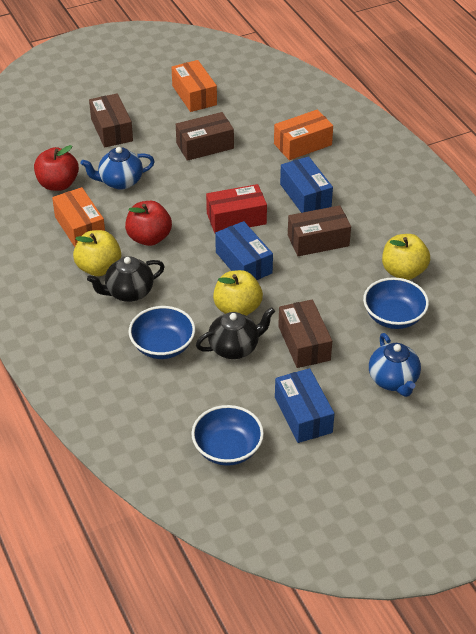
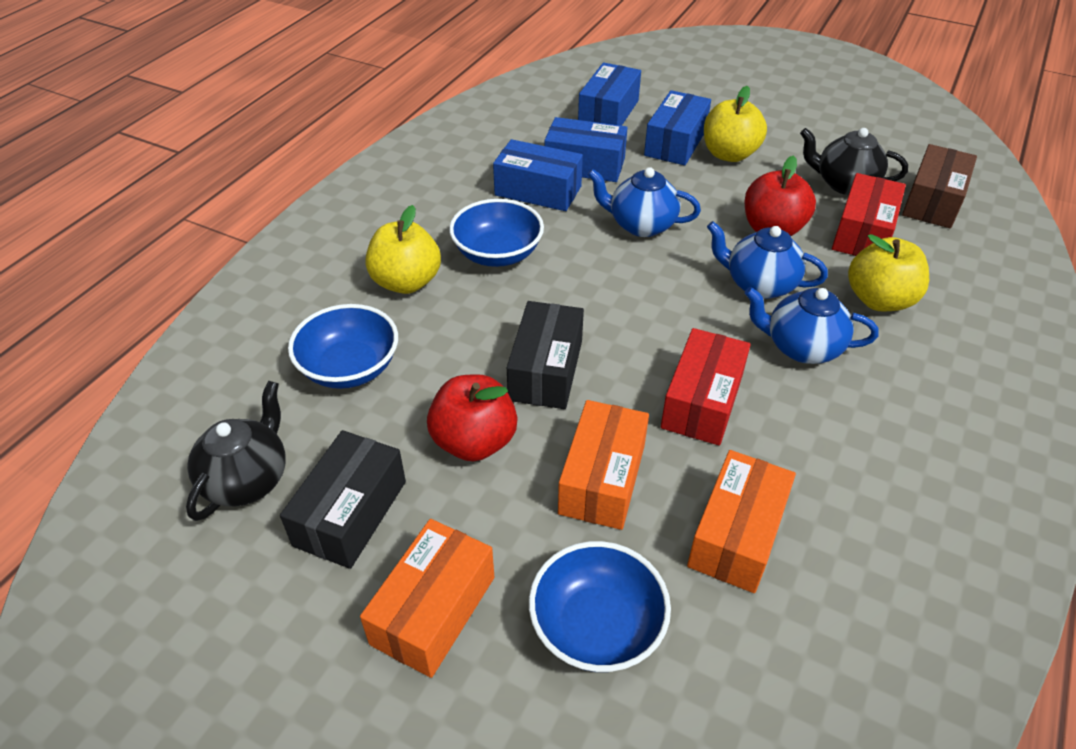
black box: 0 -> 2
blue box: 3 -> 4
blue teapot: 2 -> 3
brown box: 4 -> 1
red box: 1 -> 2

